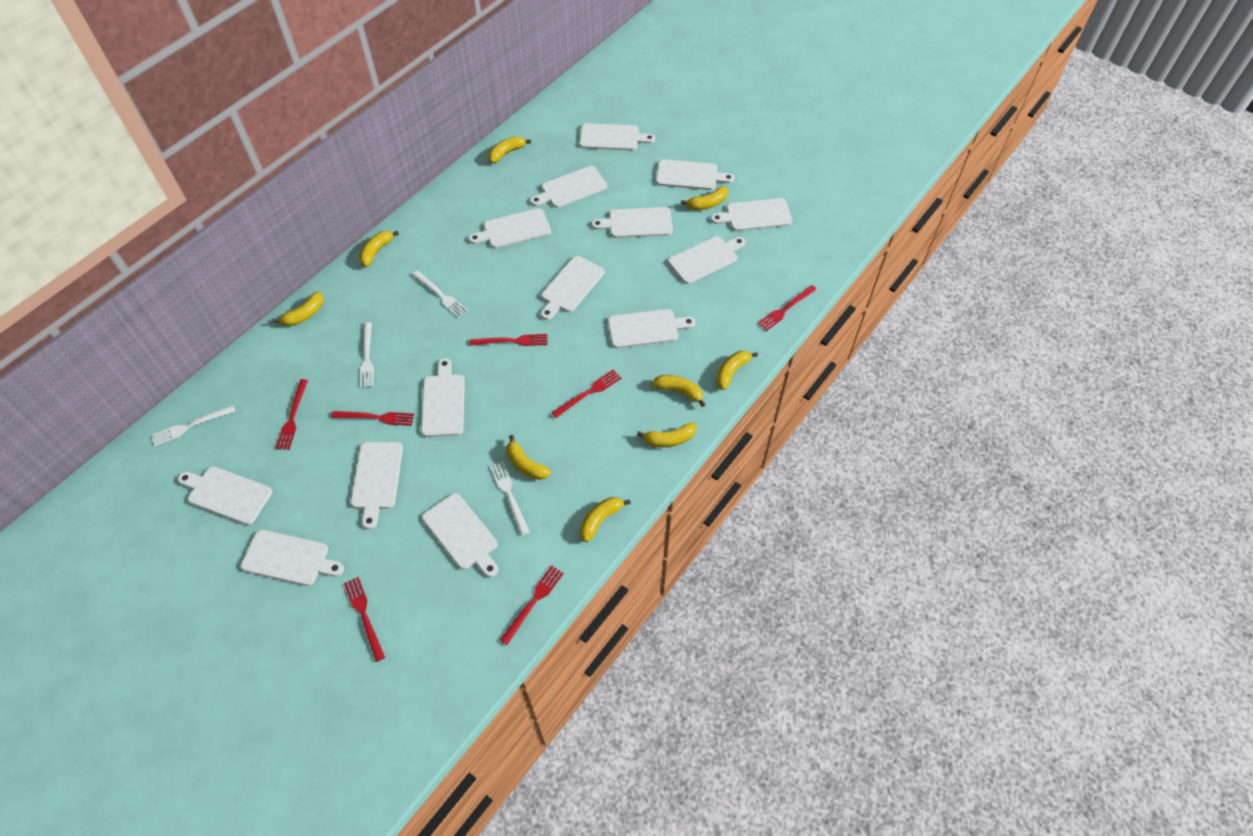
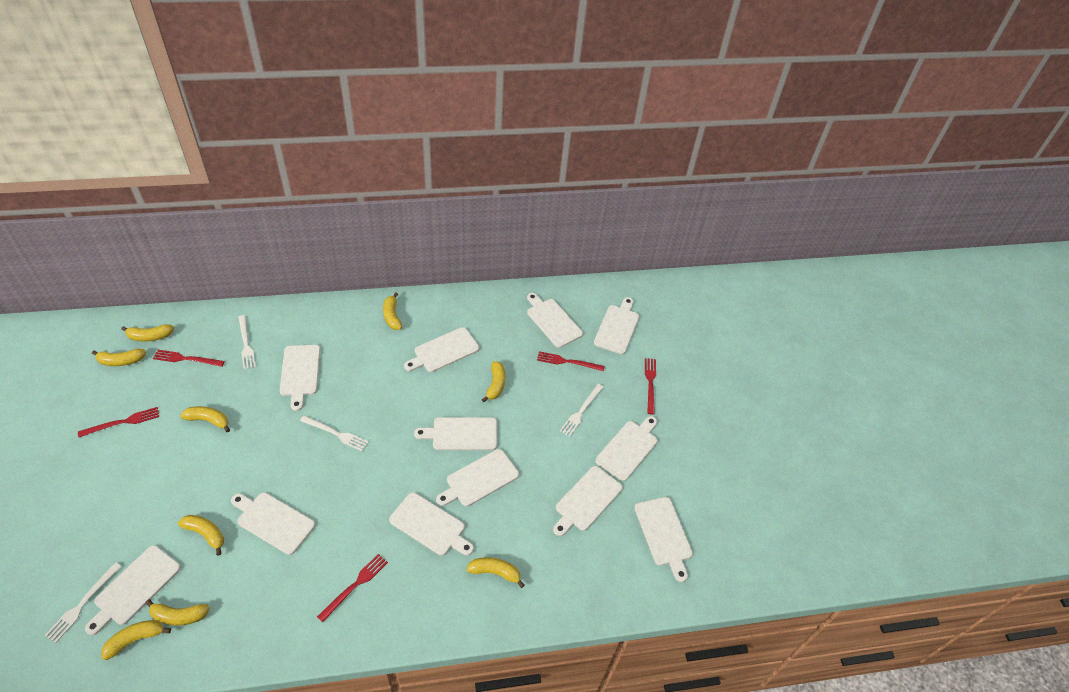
red fork: 7 -> 5
white cutting board: 14 -> 12

